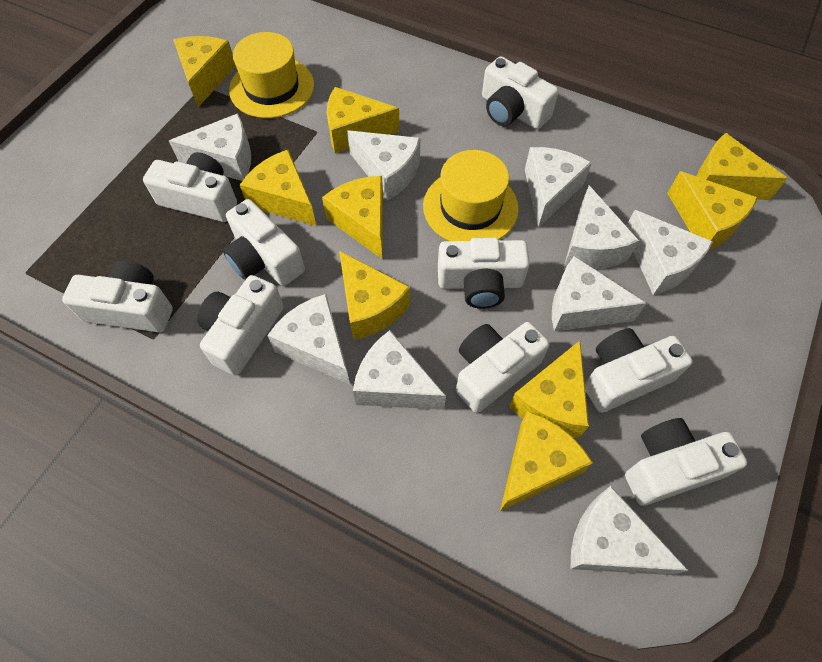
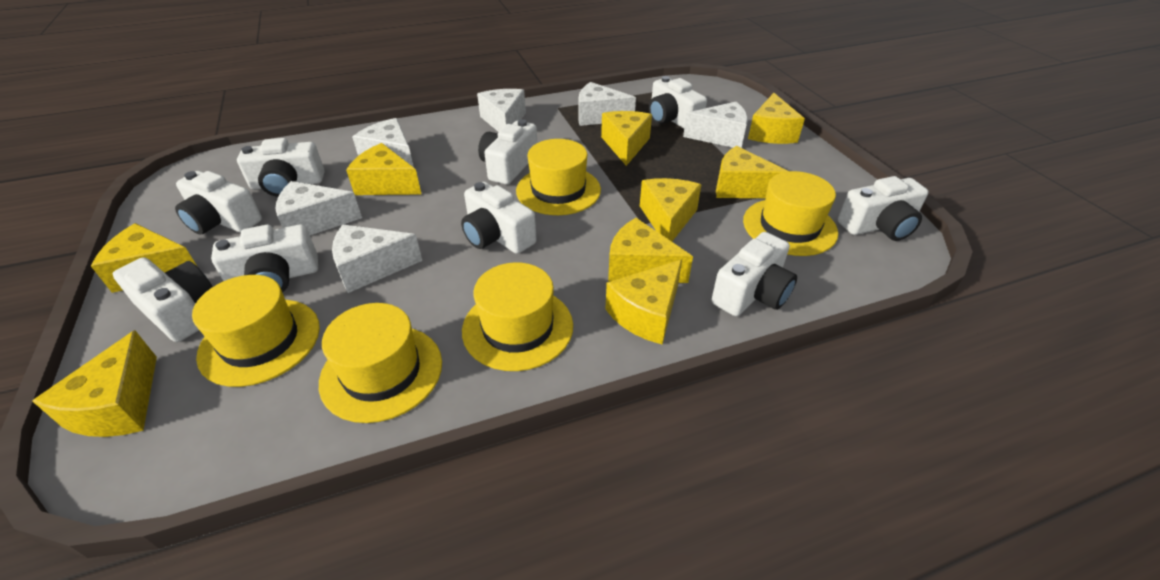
white cheese: 9 -> 6
yellow hat: 2 -> 5

